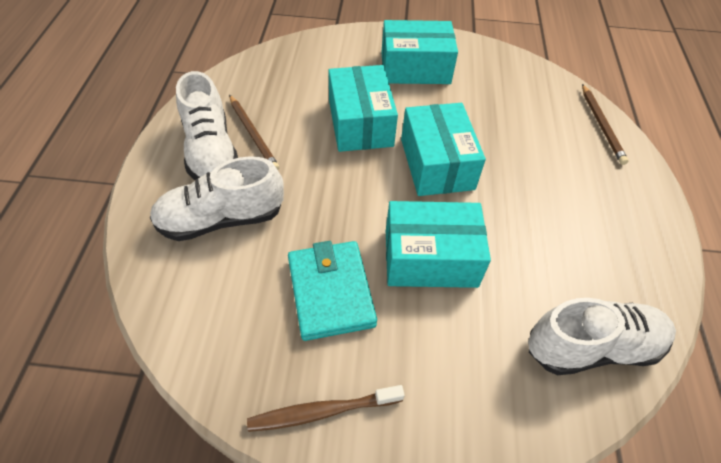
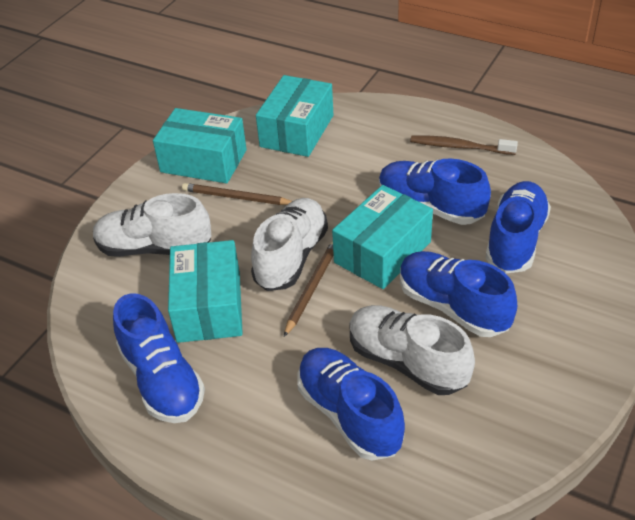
blue shoe: 0 -> 5
turquoise wallet: 1 -> 0

